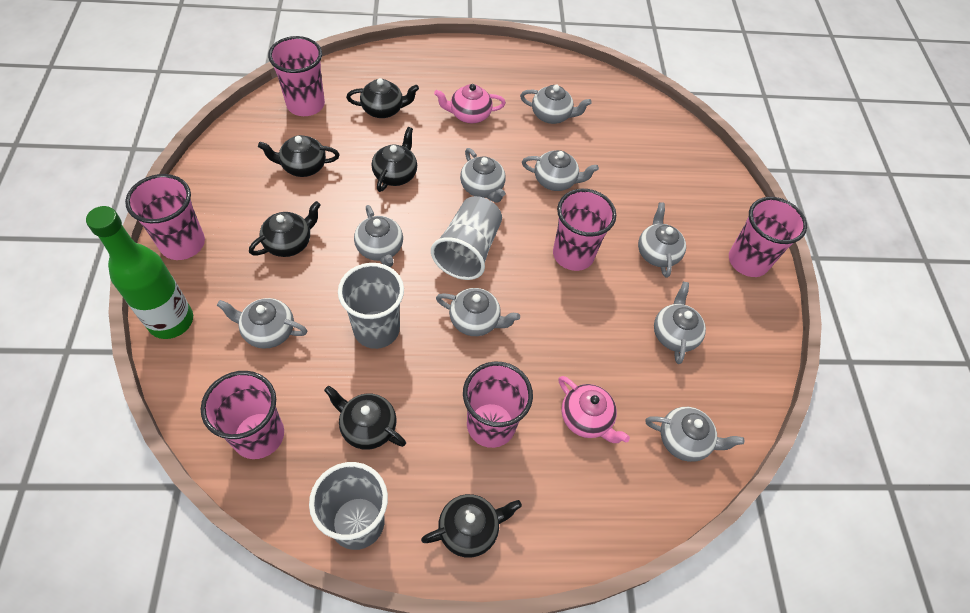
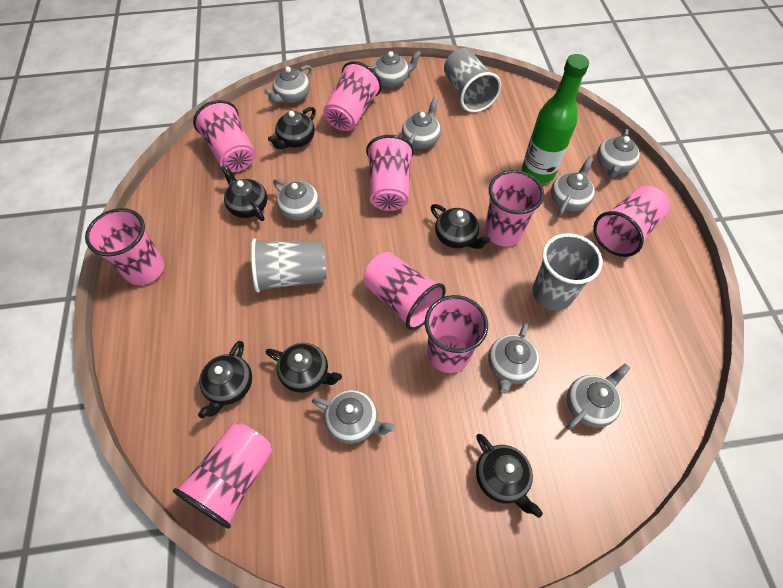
pink cup: 6 -> 9
pink teapot: 2 -> 0

